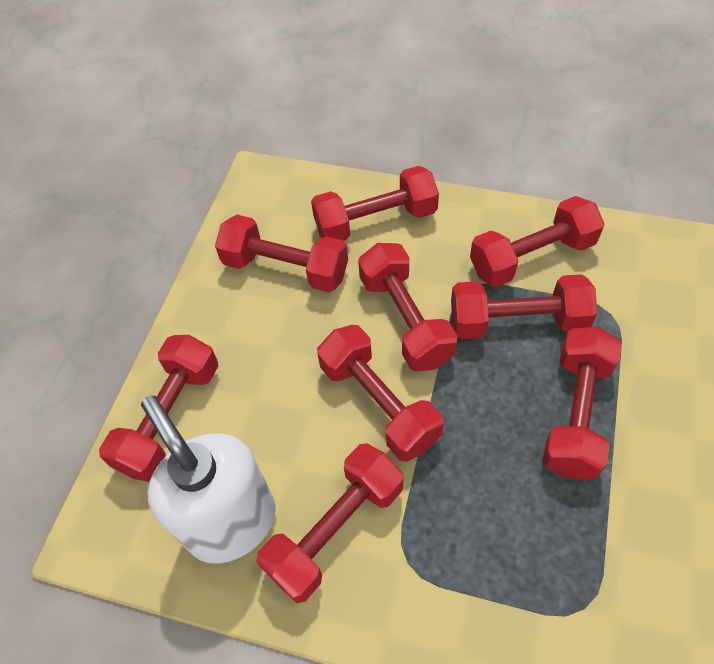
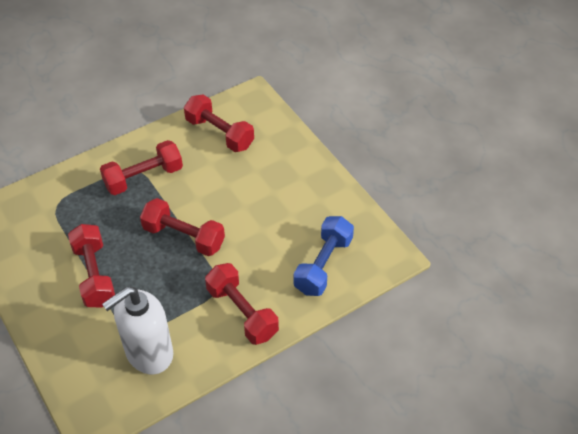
blue dumbbell: 0 -> 1
red dumbbell: 9 -> 5

